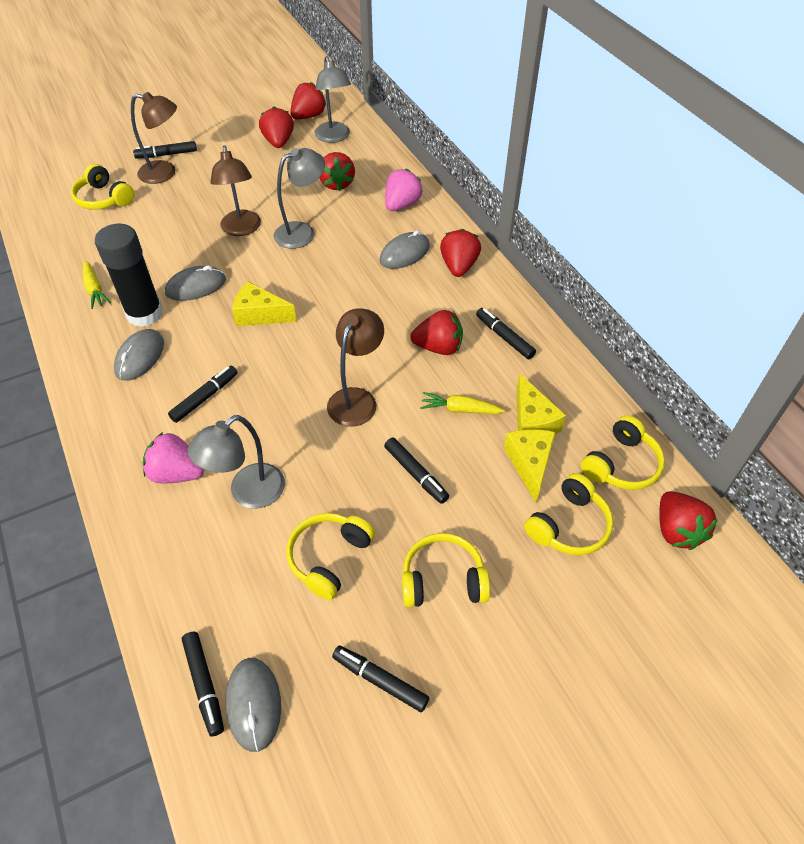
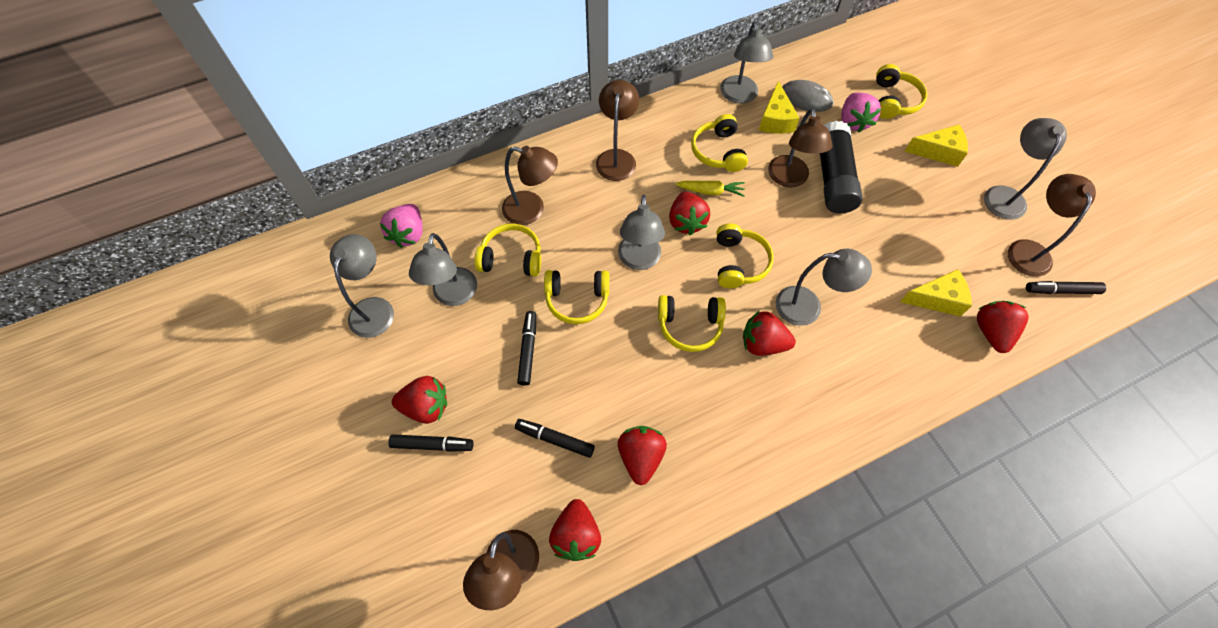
black marker: 6 -> 4
brown lamp: 3 -> 5
grey lamp: 3 -> 6
grey mouse: 4 -> 1
yellow carrot: 2 -> 1
yellow headphones: 5 -> 6

